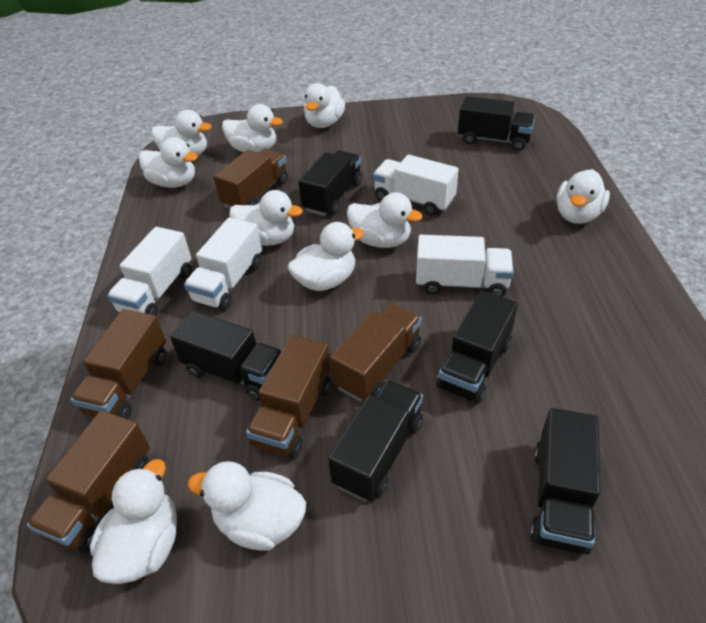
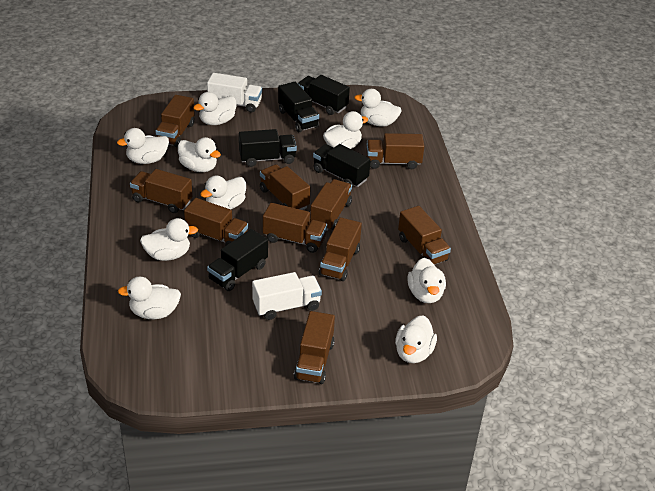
black truck: 6 -> 5
brown truck: 5 -> 10
white truck: 4 -> 2

